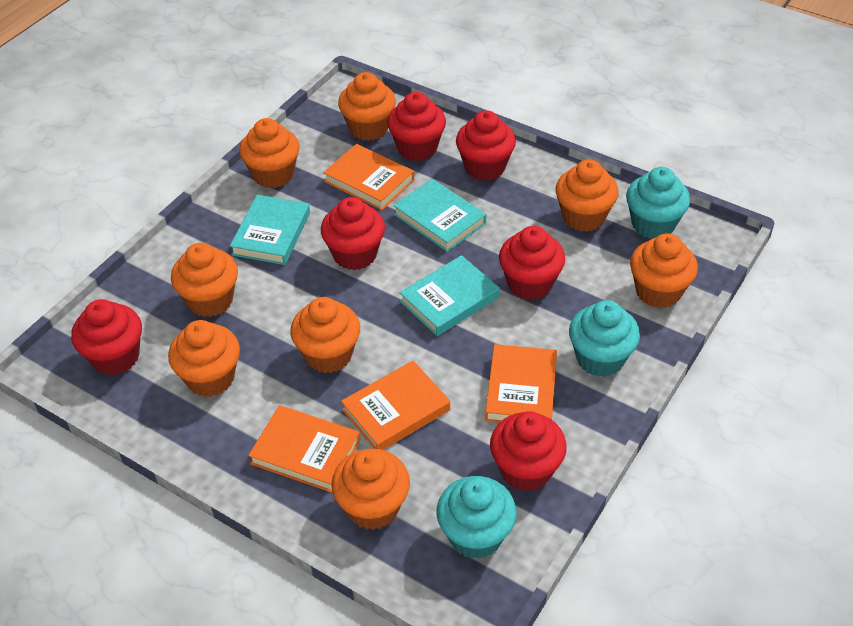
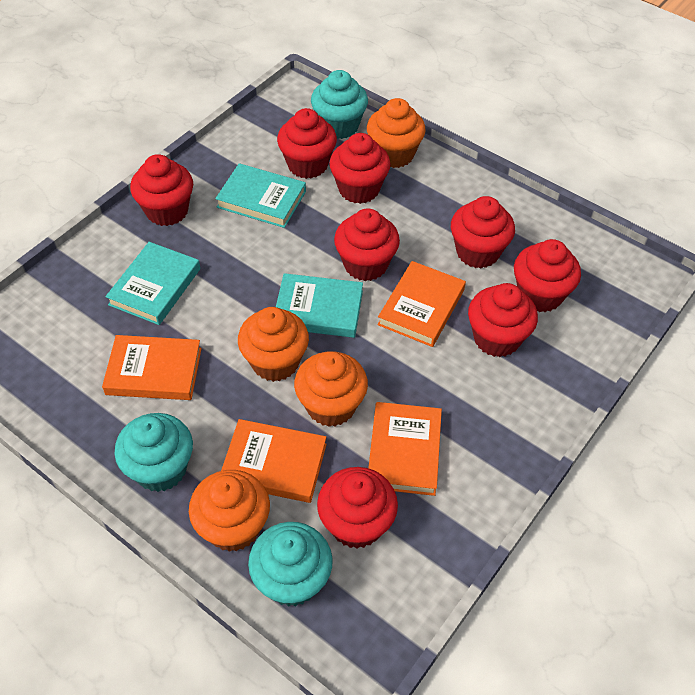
orange cupcake: 8 -> 4
red cupcake: 6 -> 8

